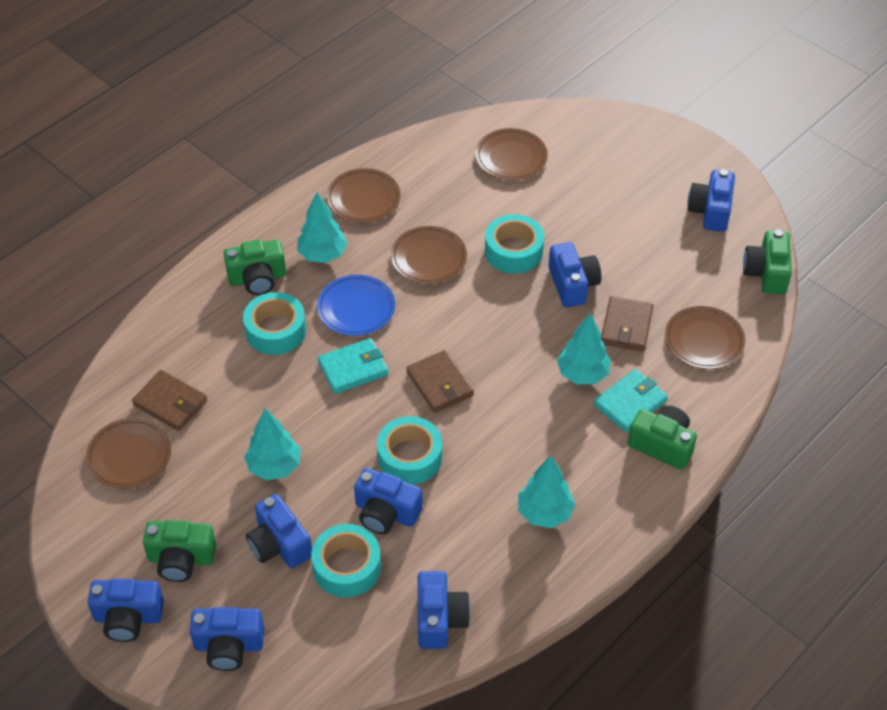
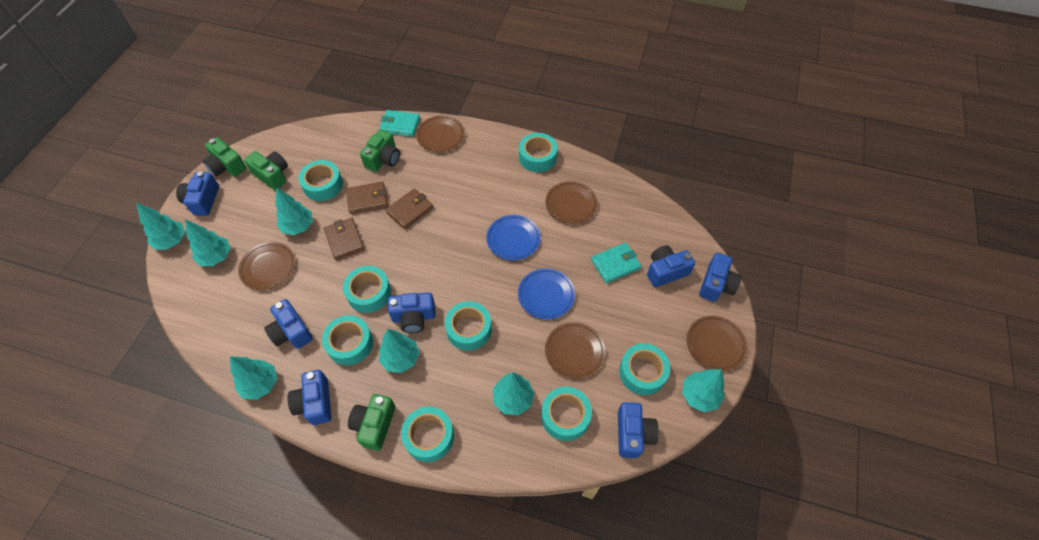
blue plate: 1 -> 2
turquoise tape: 4 -> 8
turquoise tree: 4 -> 7

